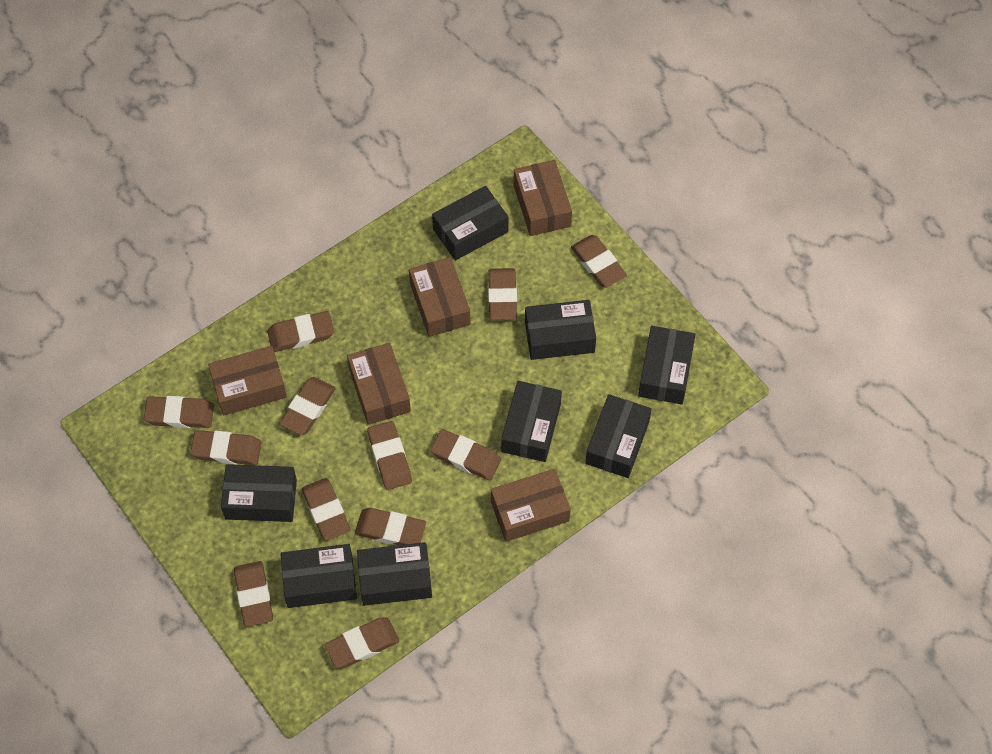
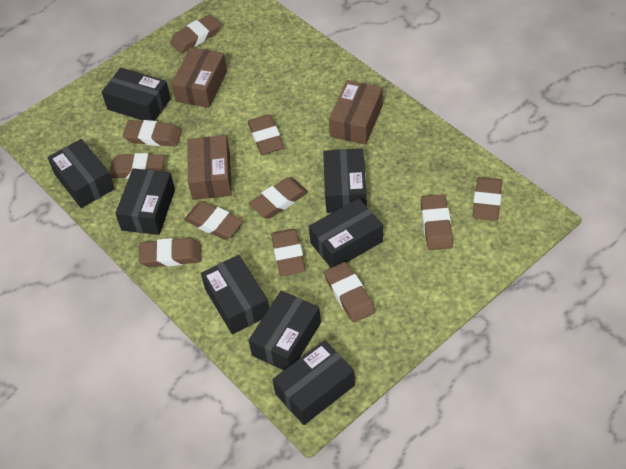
brown box: 5 -> 3
brown eraser: 12 -> 11

